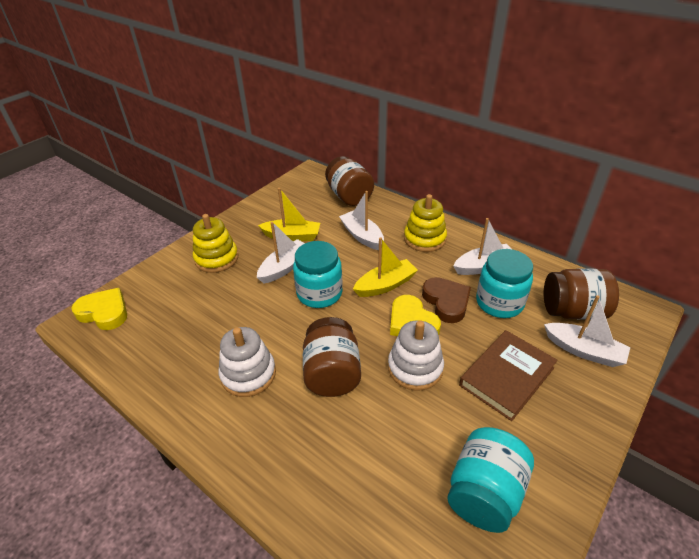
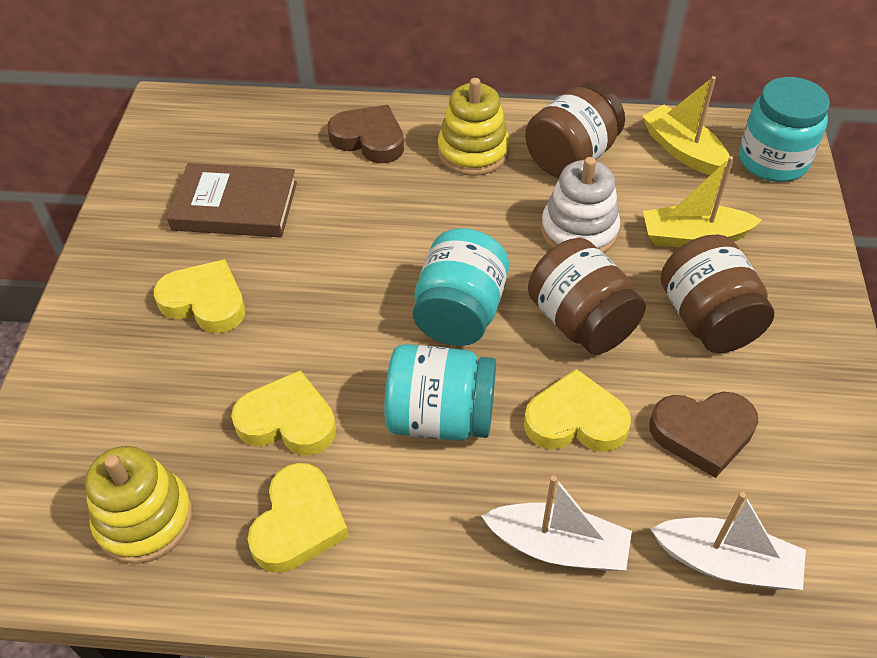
brown heart: 1 -> 2
white boat: 4 -> 2
white stacking toy: 2 -> 1
yellow heart: 2 -> 4

